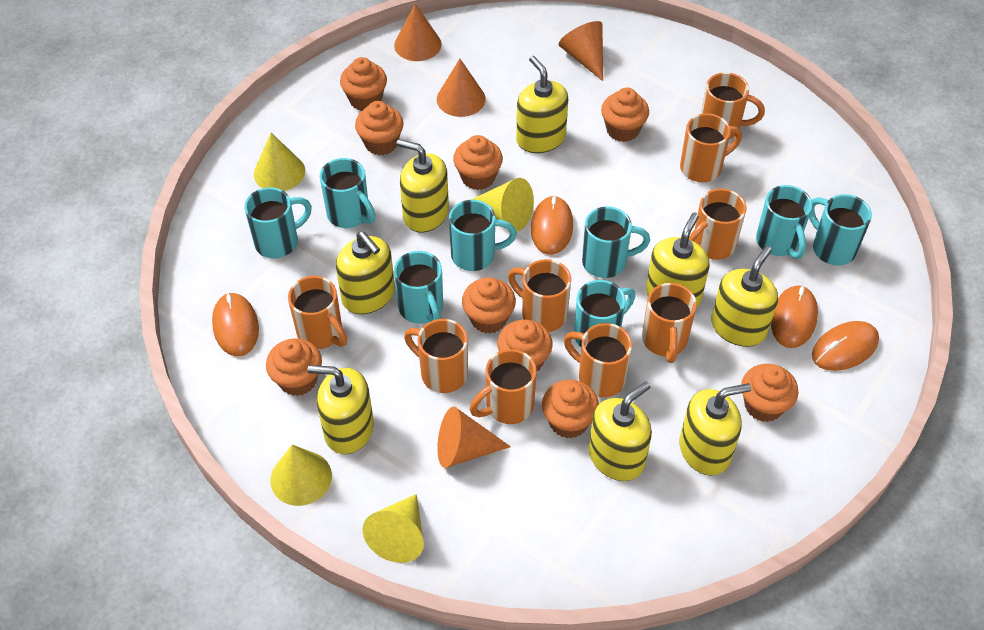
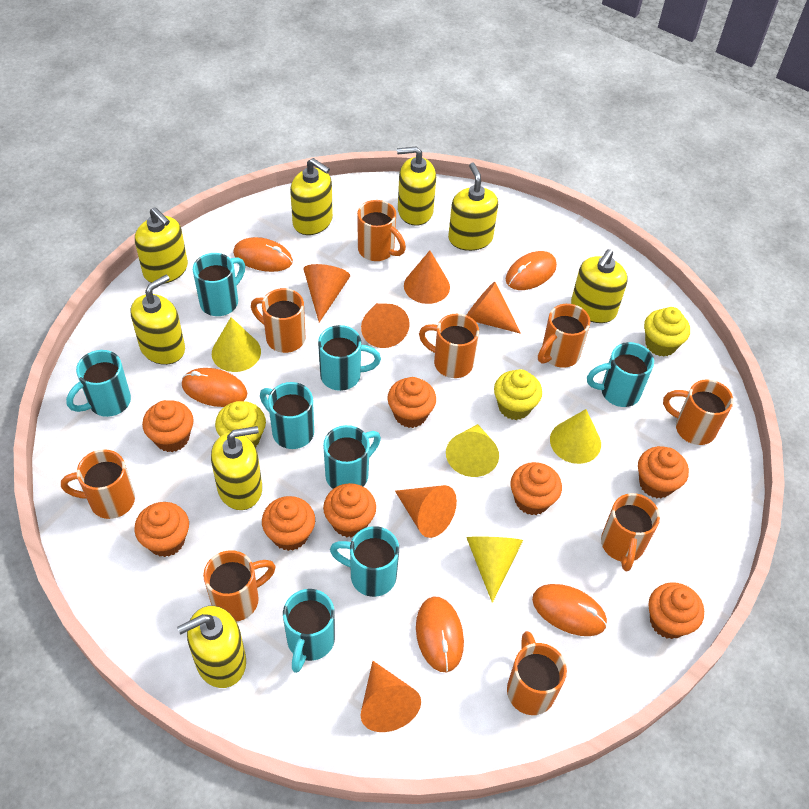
orange cone: 4 -> 6
orange cupcake: 9 -> 8
orange mouse: 4 -> 5
yellow cupcake: 0 -> 3

